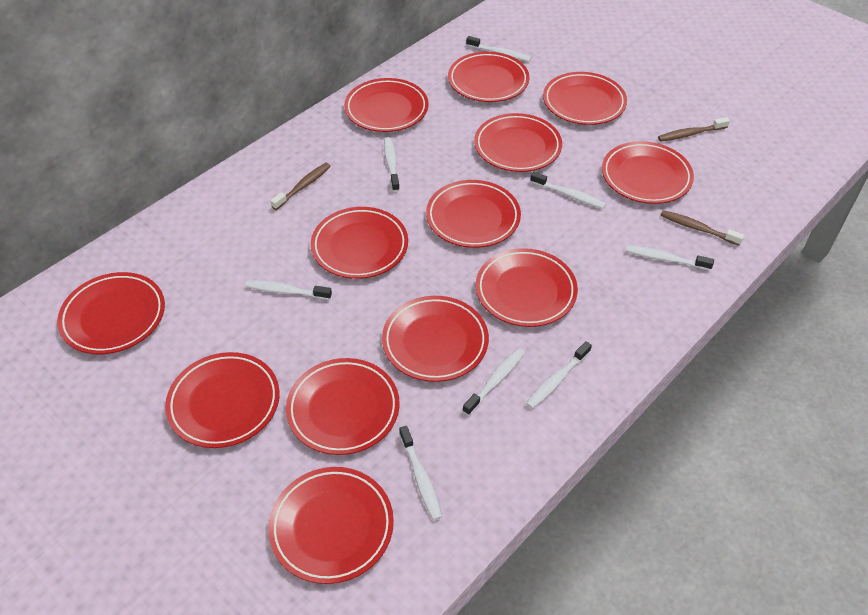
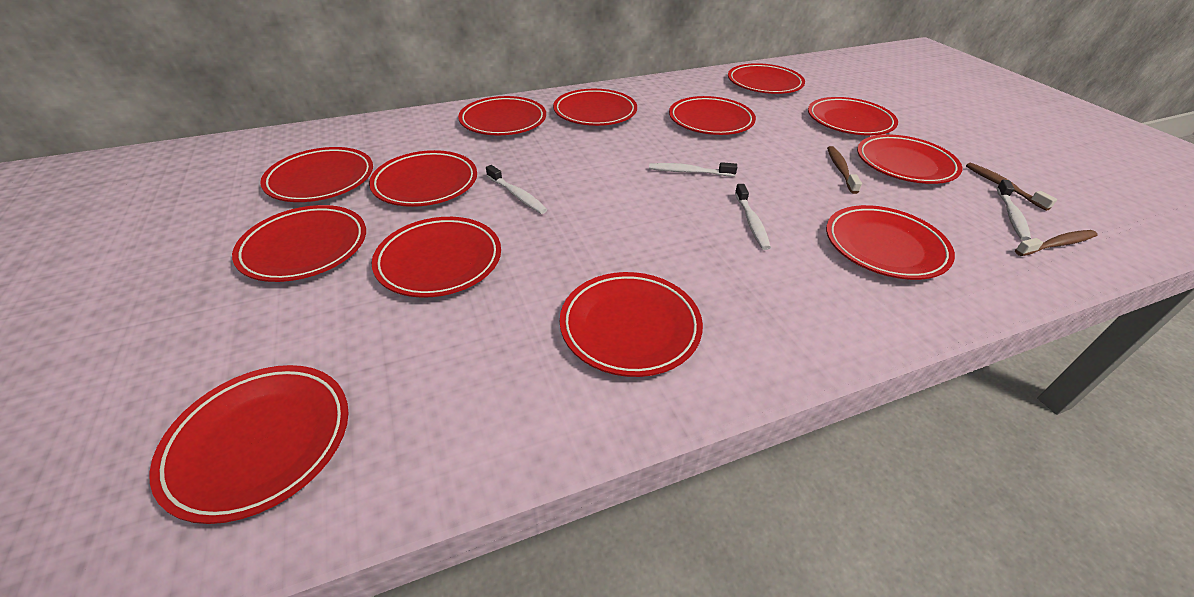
white toothbrush: 8 -> 4

